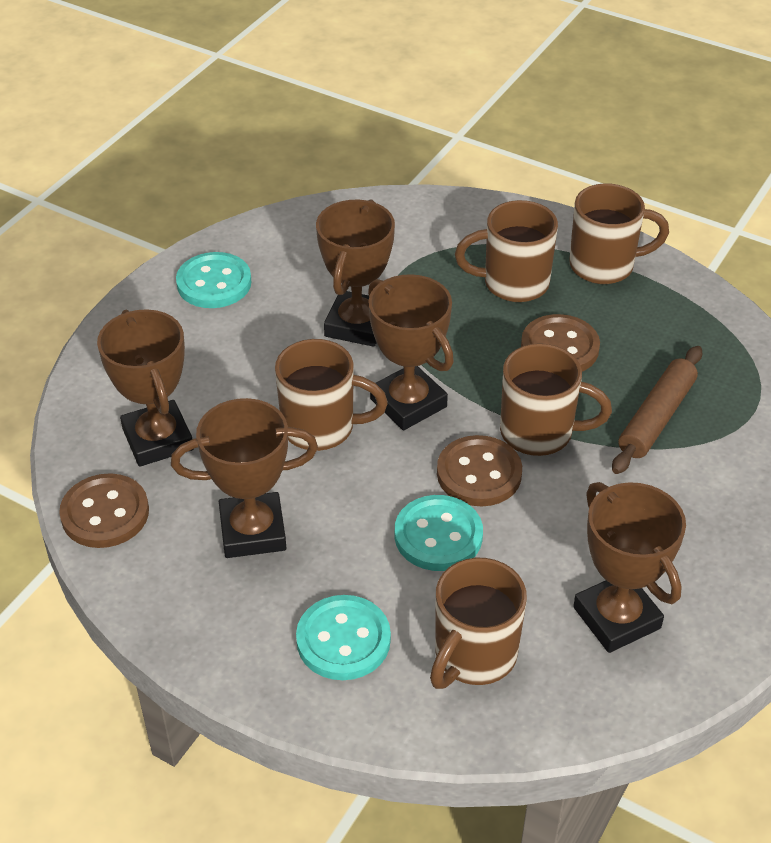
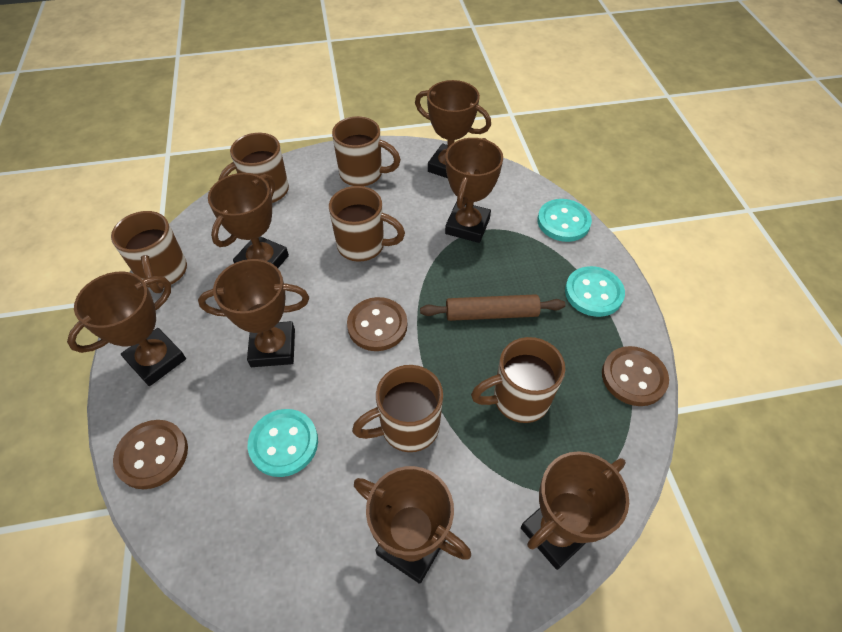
brown mug: 5 -> 6
brown trophy: 5 -> 7

